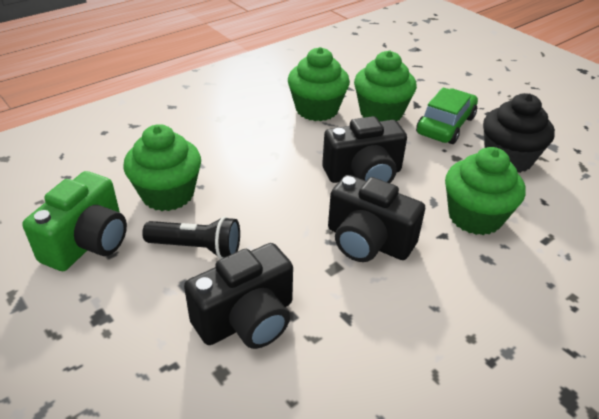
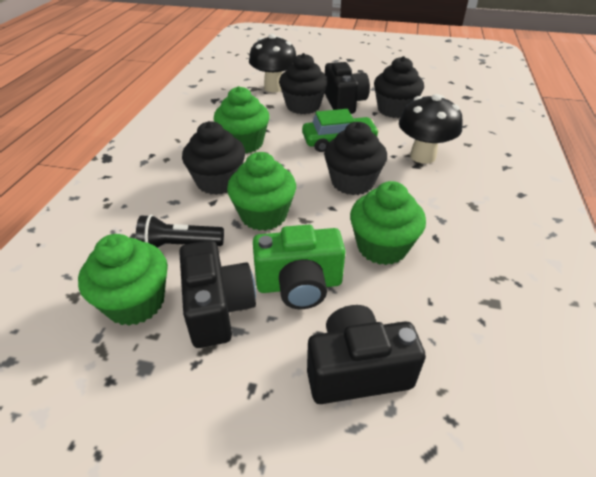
black cupcake: 1 -> 4
black mushroom: 0 -> 2

